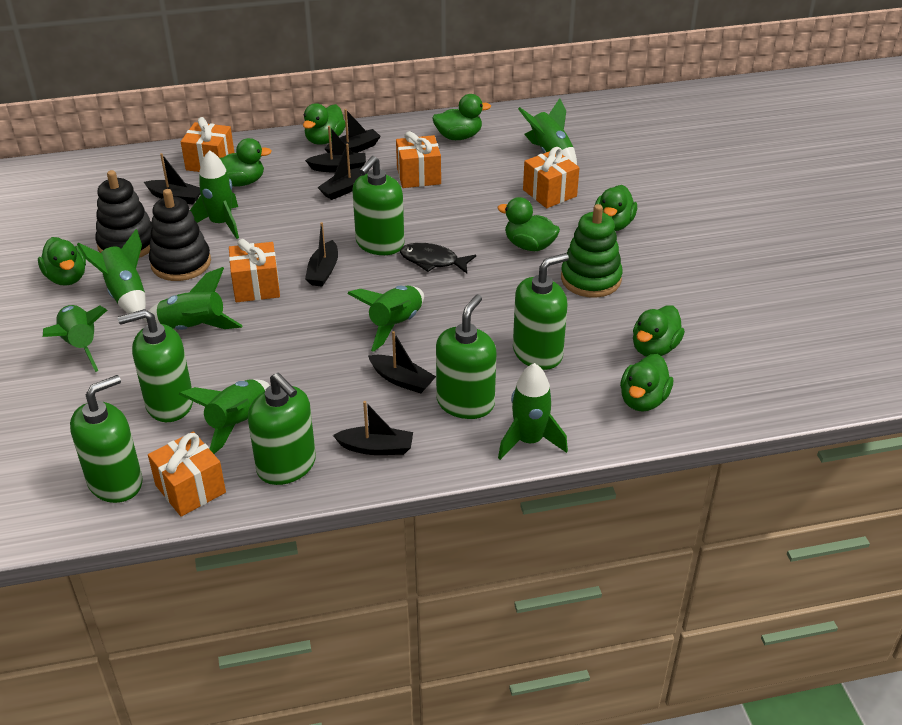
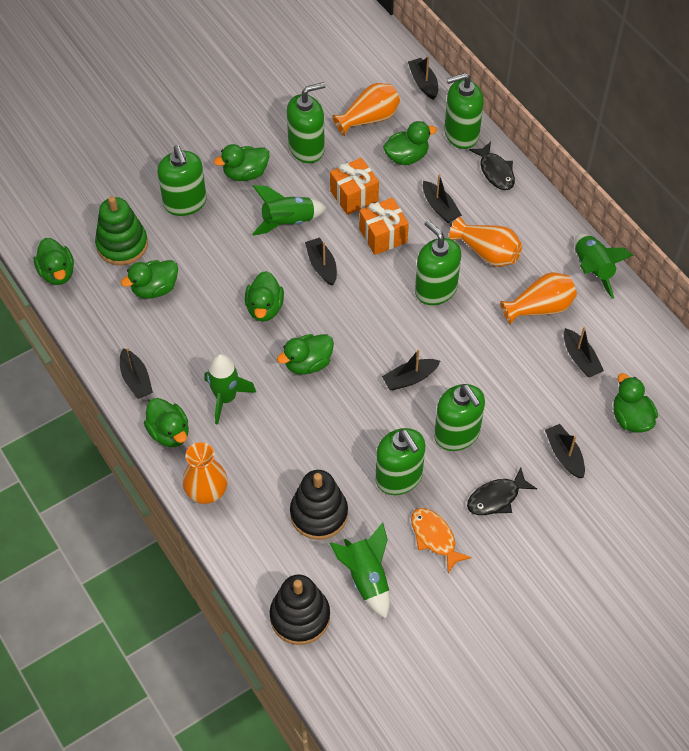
black fish: 1 -> 2
green rocket: 8 -> 4
orange fish: 0 -> 1
orange gift: 5 -> 2
orange vase: 0 -> 4

